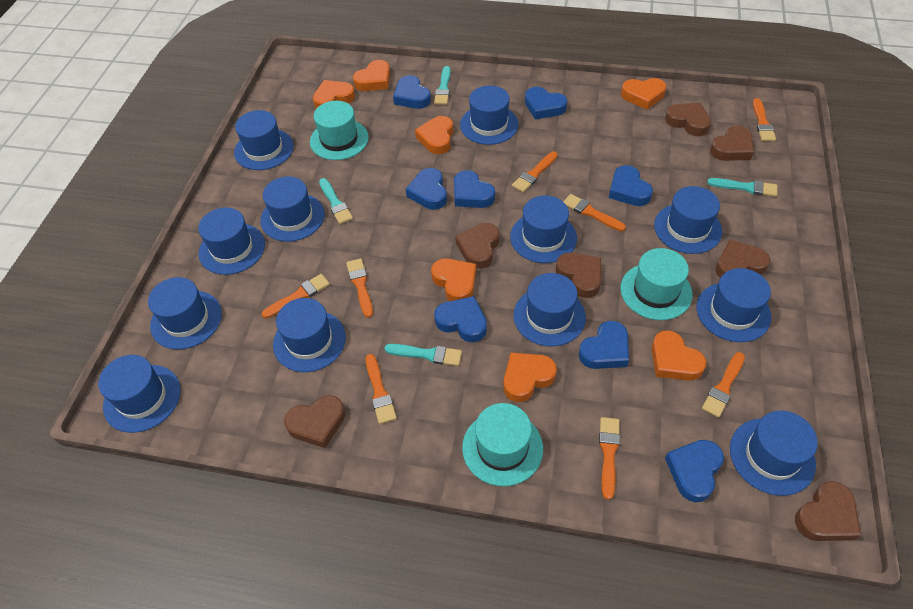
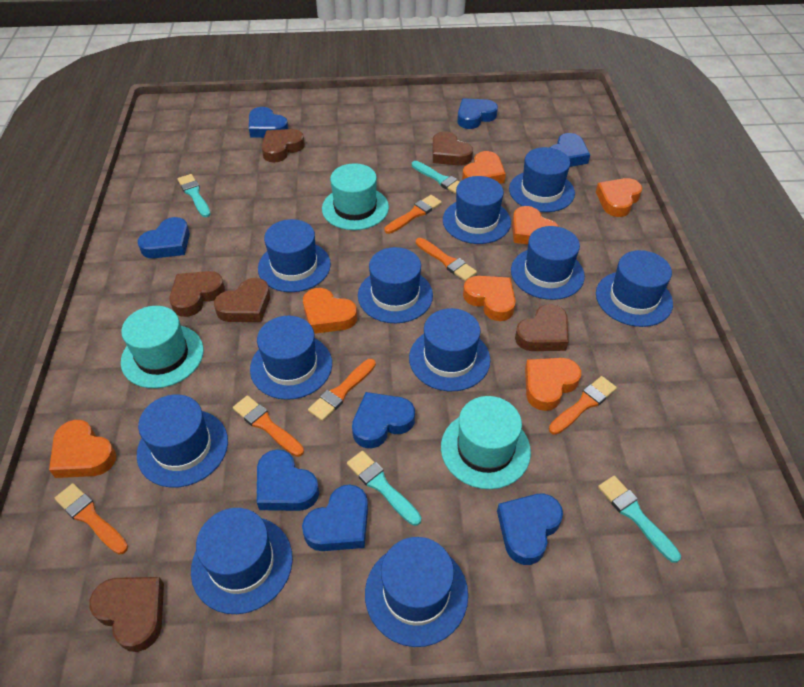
blue hat: 12 -> 11
brown heart: 7 -> 6
orange brush: 8 -> 6

